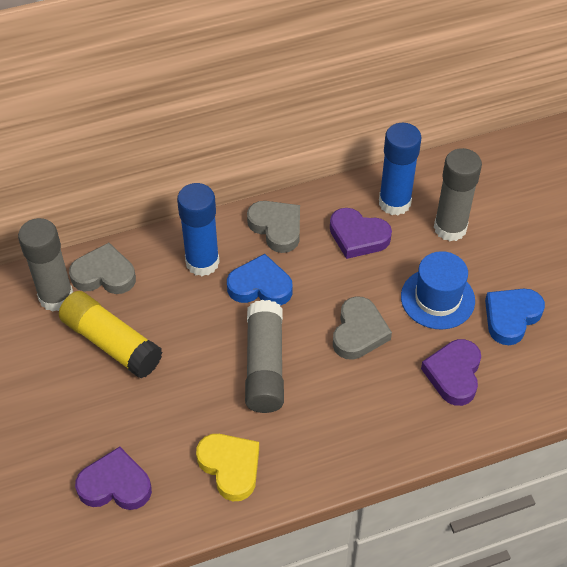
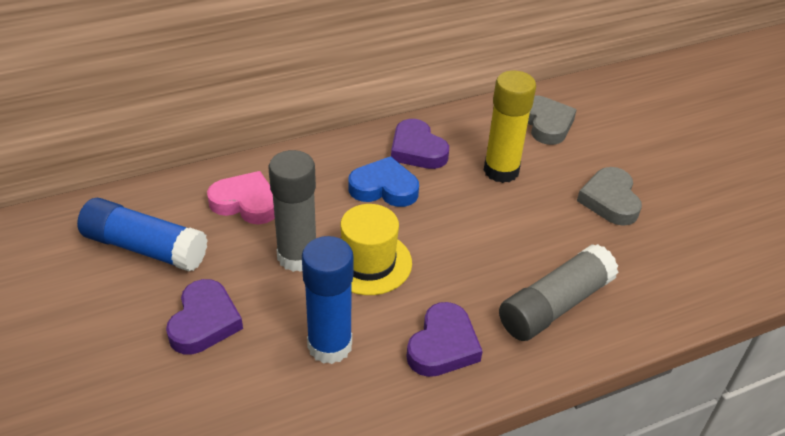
blue hat: 1 -> 0
blue heart: 2 -> 1
grey glue stick: 3 -> 2
grey heart: 3 -> 2
pink heart: 0 -> 1
yellow hat: 0 -> 1
yellow heart: 1 -> 0

